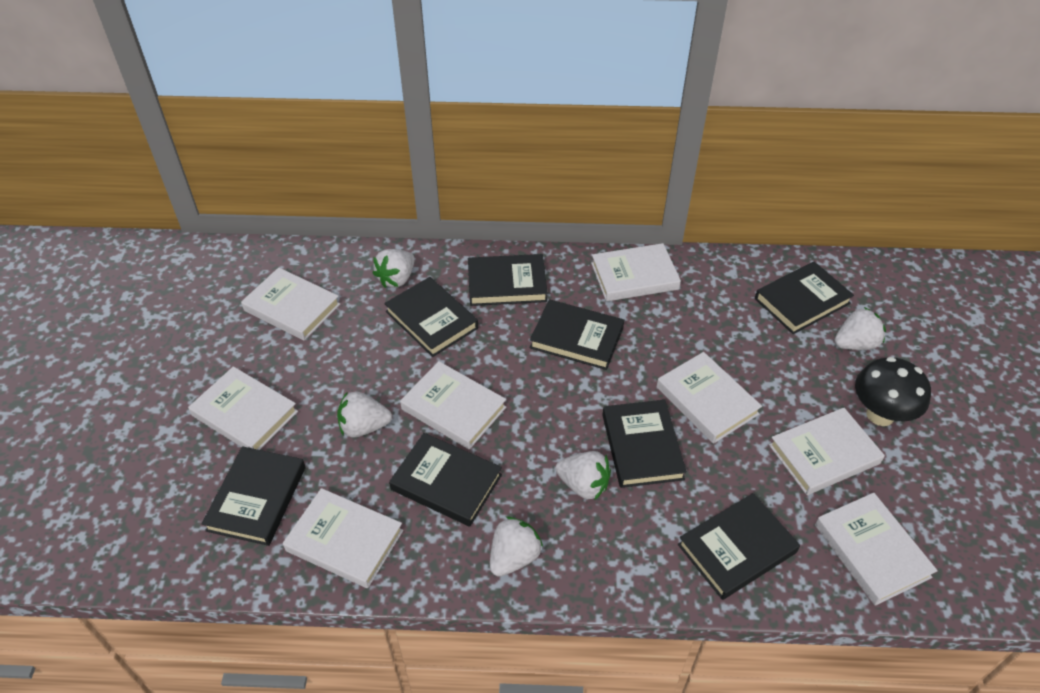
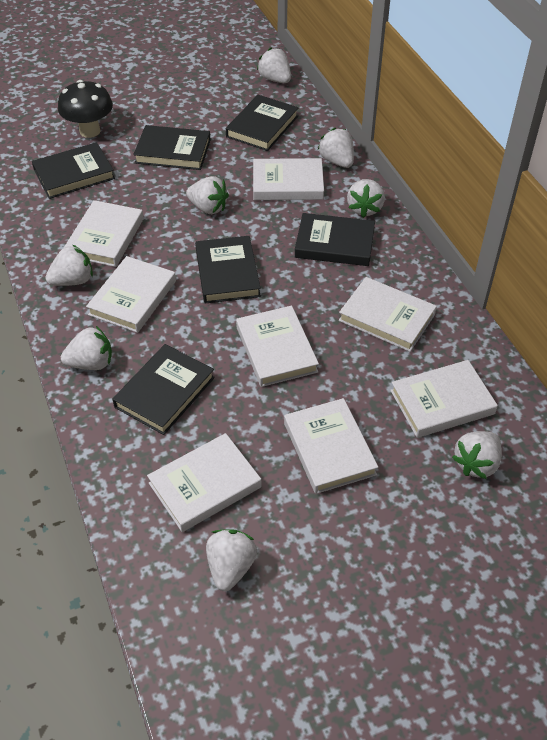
black book: 8 -> 6
white strawberry: 5 -> 8

